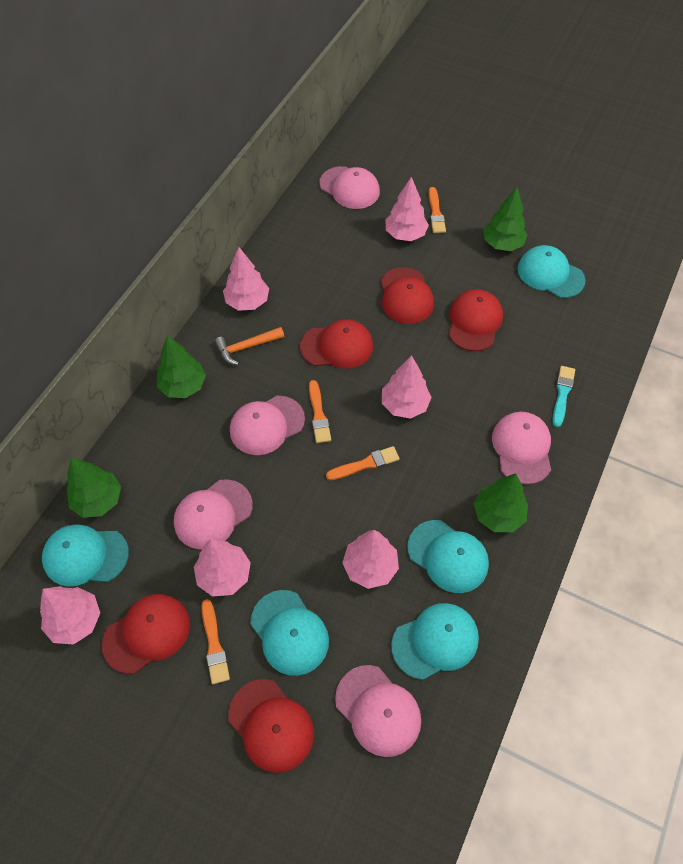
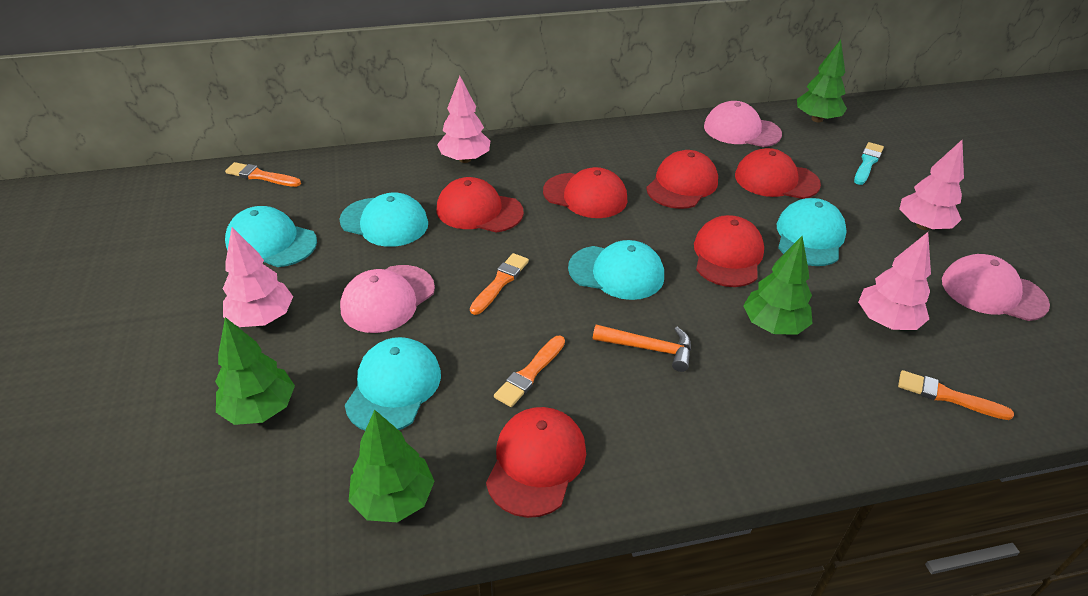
pink cap: 5 -> 3
pink tree: 6 -> 4
red cap: 5 -> 6

